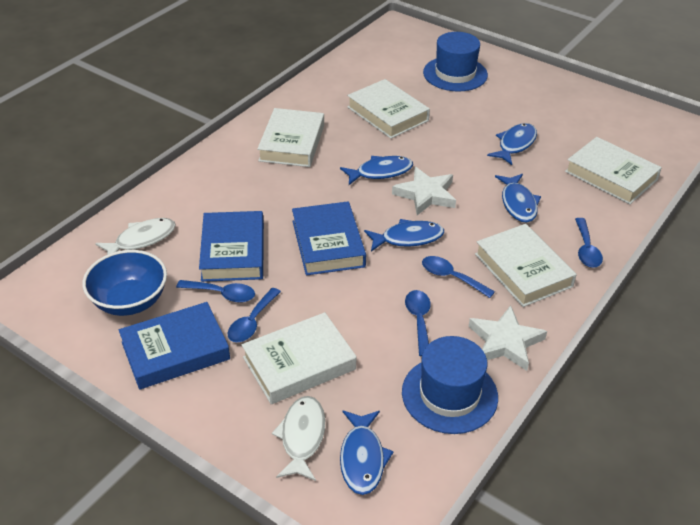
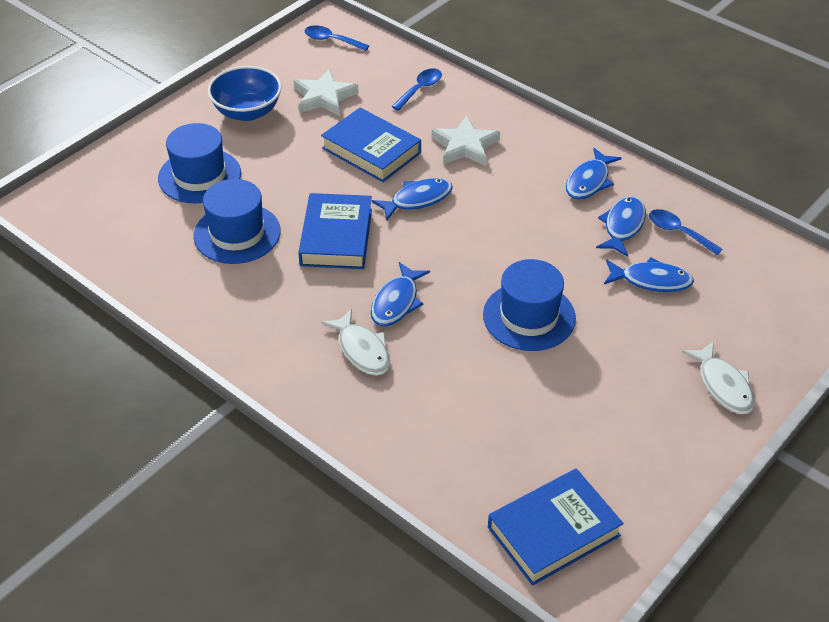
blue hat: 2 -> 3
blue spoon: 5 -> 3
white book: 5 -> 0

